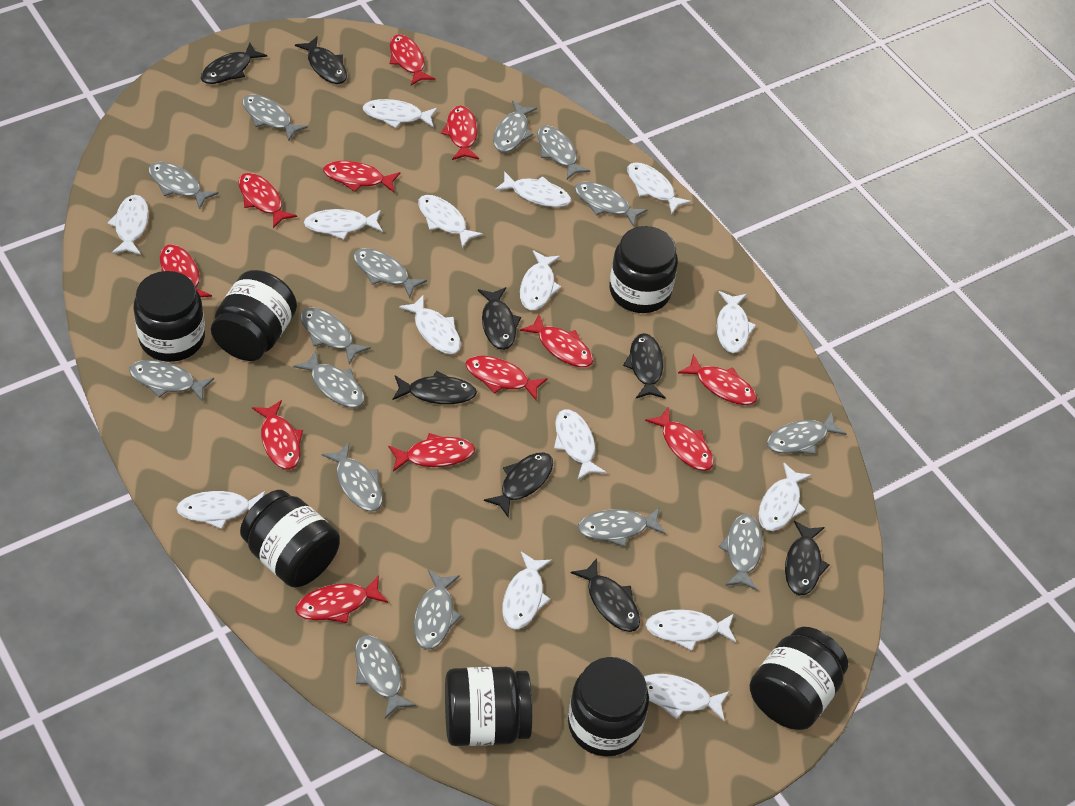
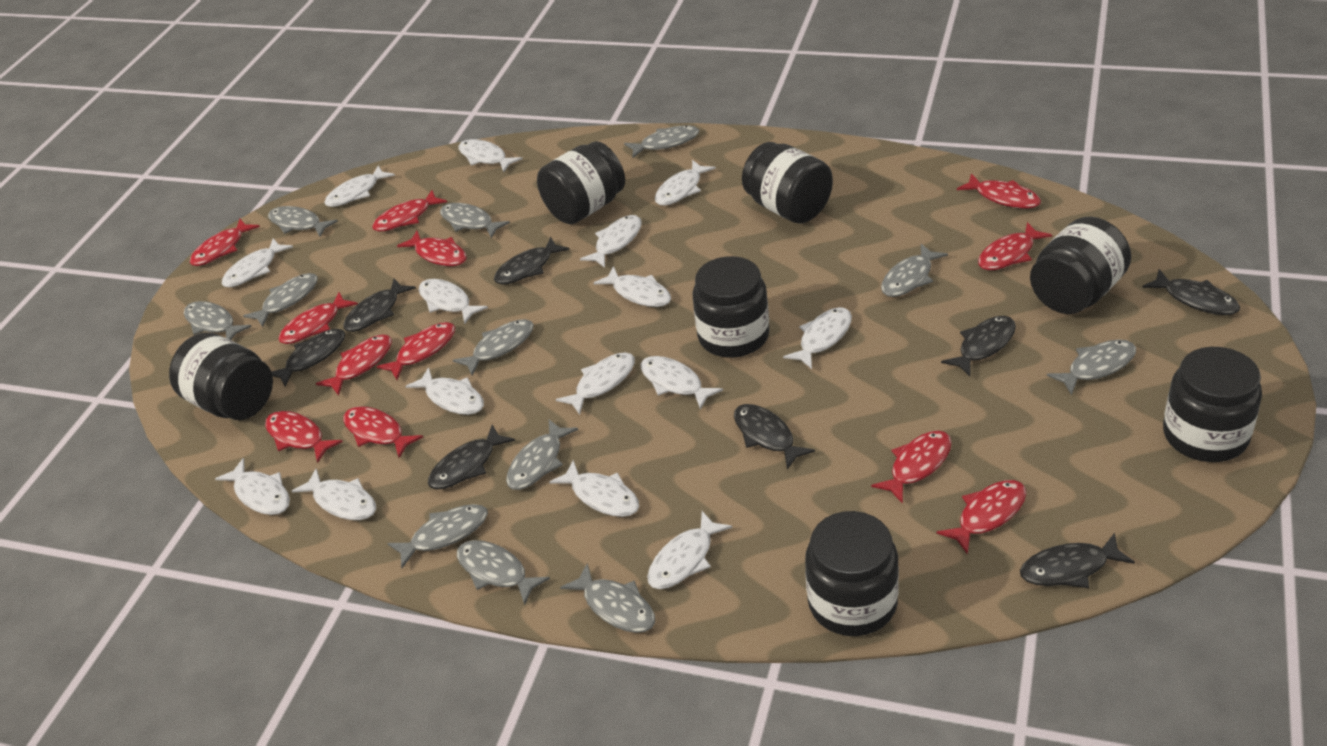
grey fish: 15 -> 12

